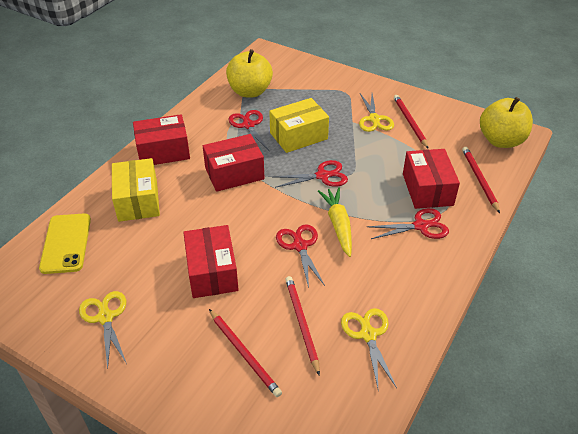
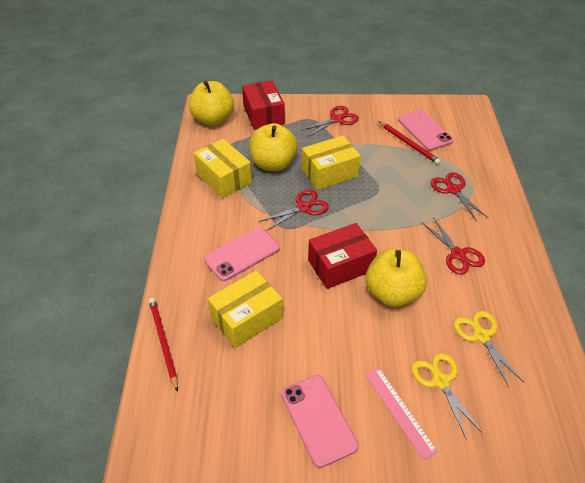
pink phone: 0 -> 3
pink ruler: 0 -> 1
red box: 4 -> 2
red pencil: 4 -> 2
yellow apple: 2 -> 3
yellow box: 2 -> 3
yellow carrot: 1 -> 0
yellow phone: 1 -> 0
yellow scissors: 3 -> 2

